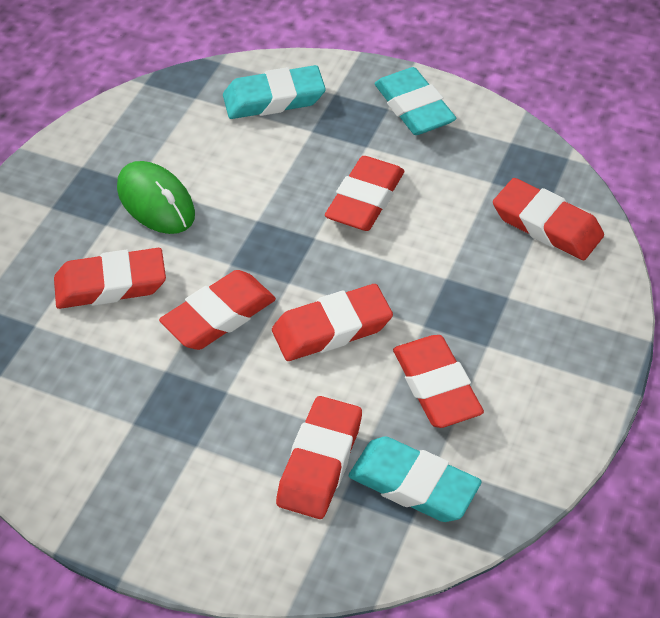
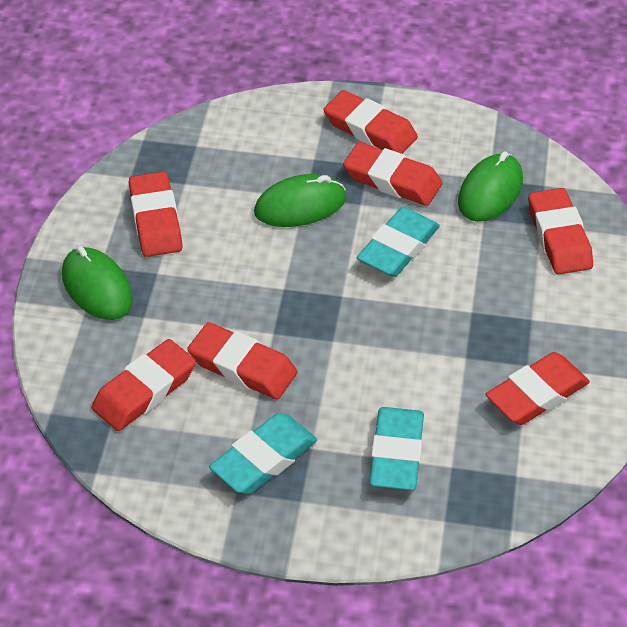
green mouse: 1 -> 3

